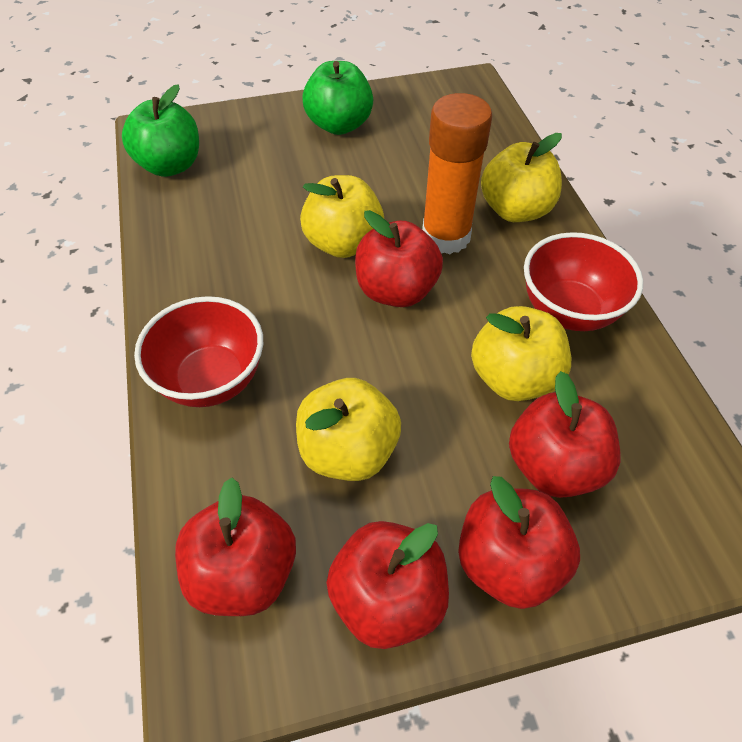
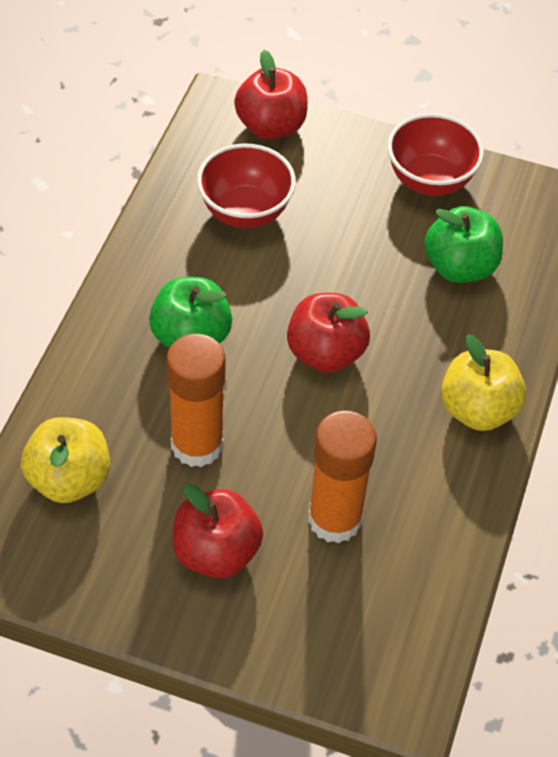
orange glue stick: 1 -> 2
red apple: 5 -> 3
yellow apple: 4 -> 2

